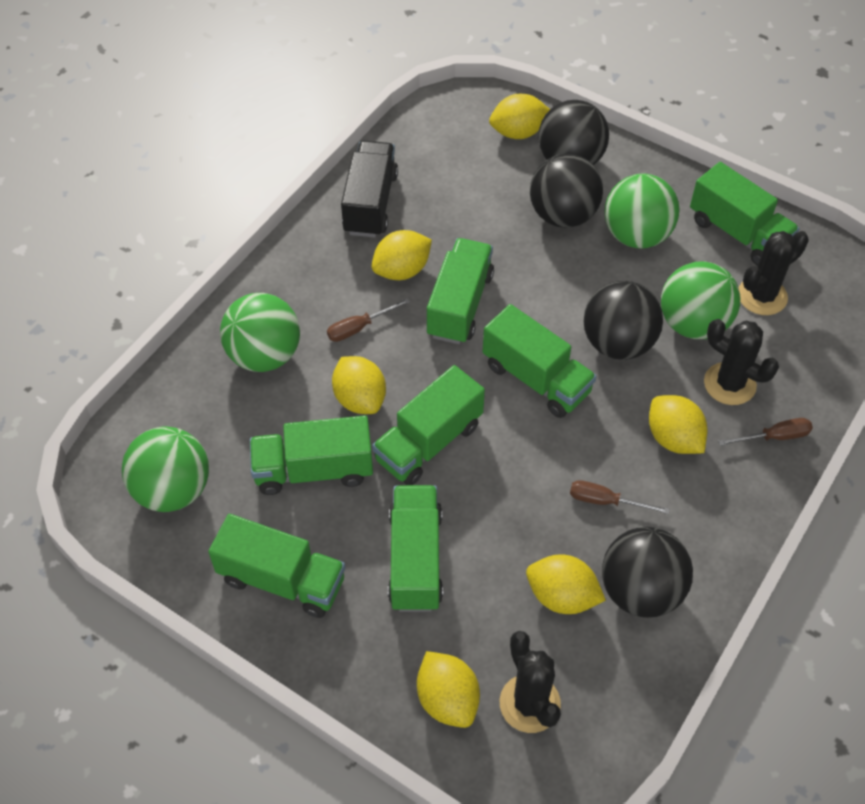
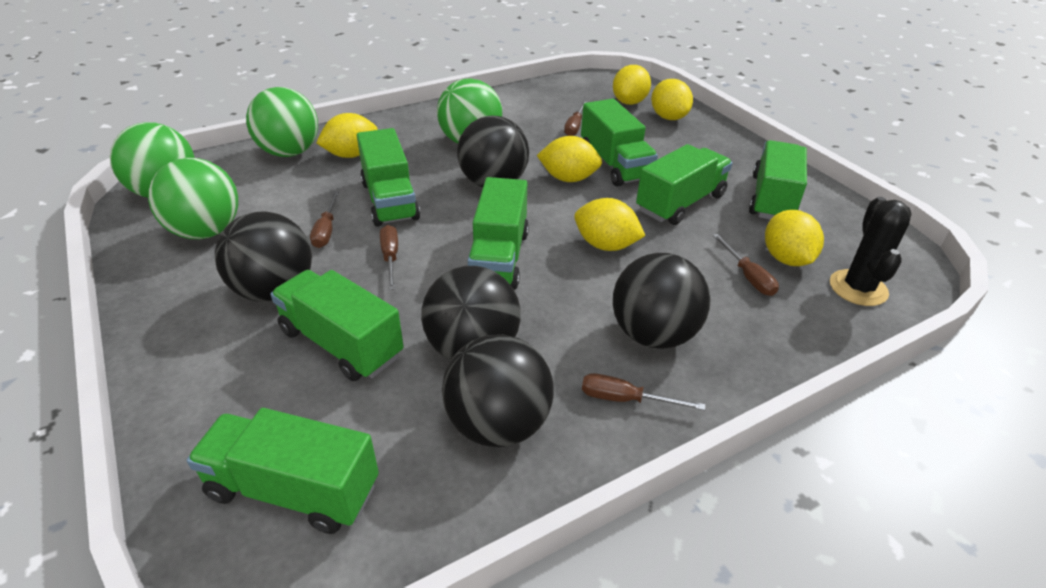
black ball: 4 -> 5
black cactus: 3 -> 1
black truck: 1 -> 0
brown screwdriver: 3 -> 5

